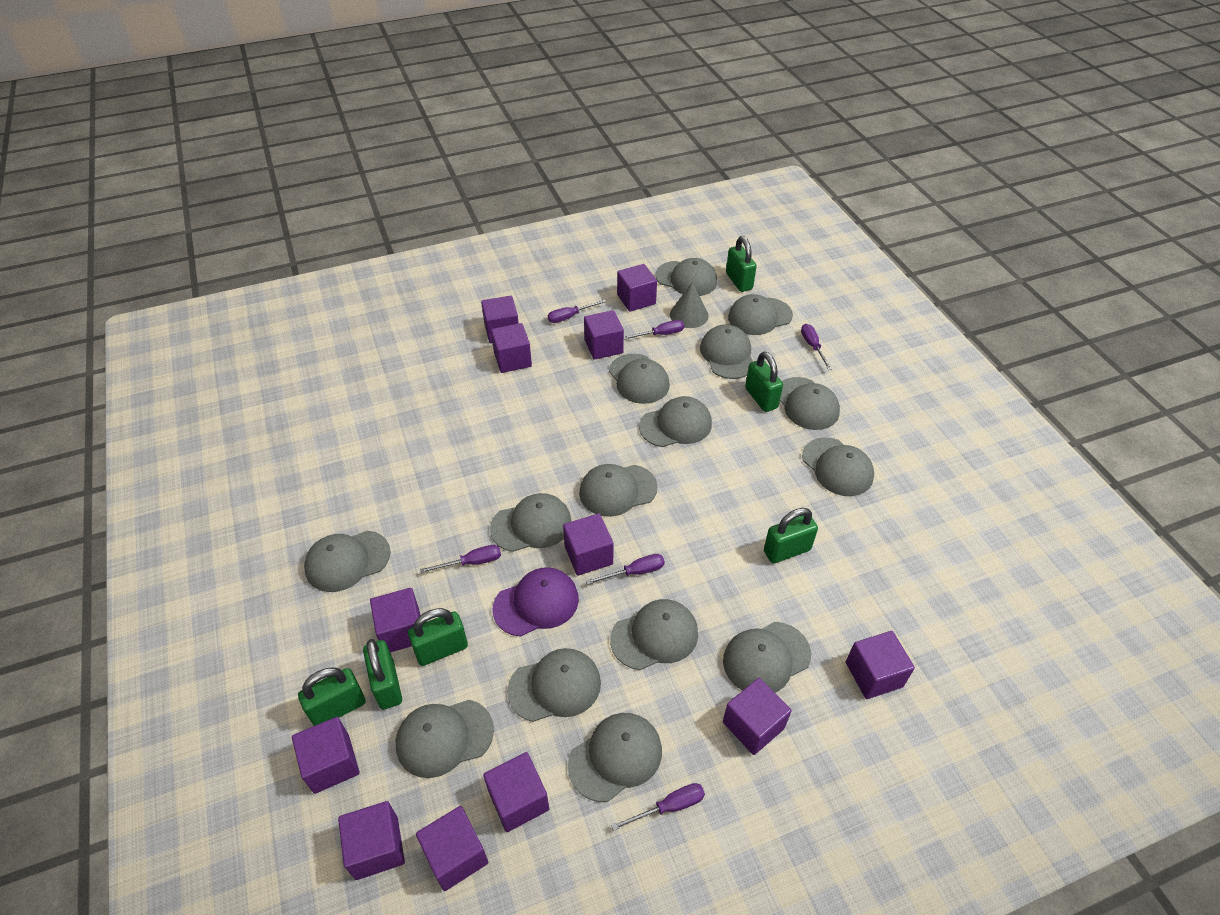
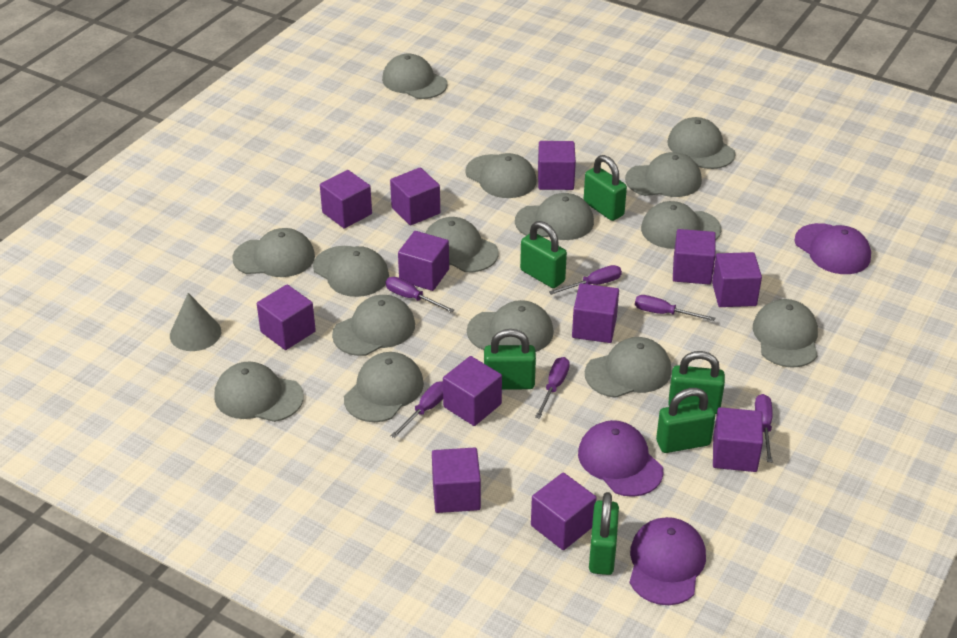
purple cap: 1 -> 3

